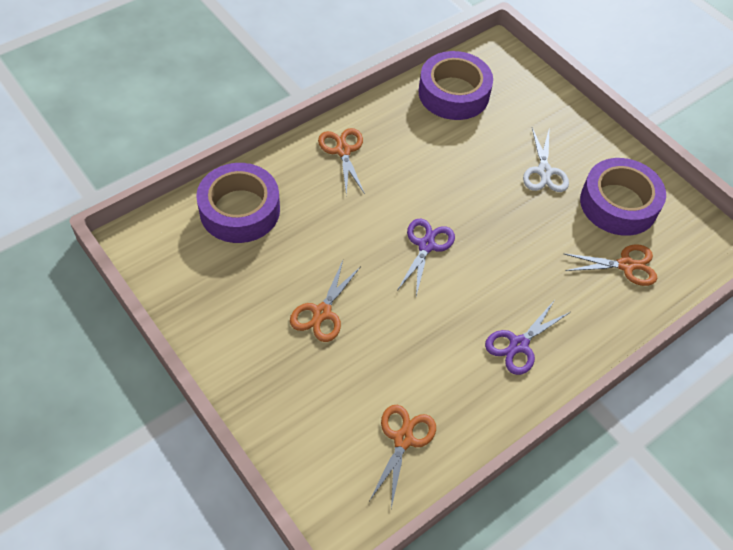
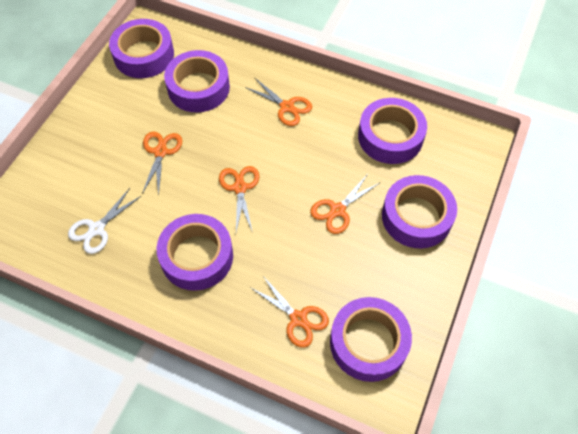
orange scissors: 4 -> 5
purple scissors: 2 -> 0
purple tape: 3 -> 6

